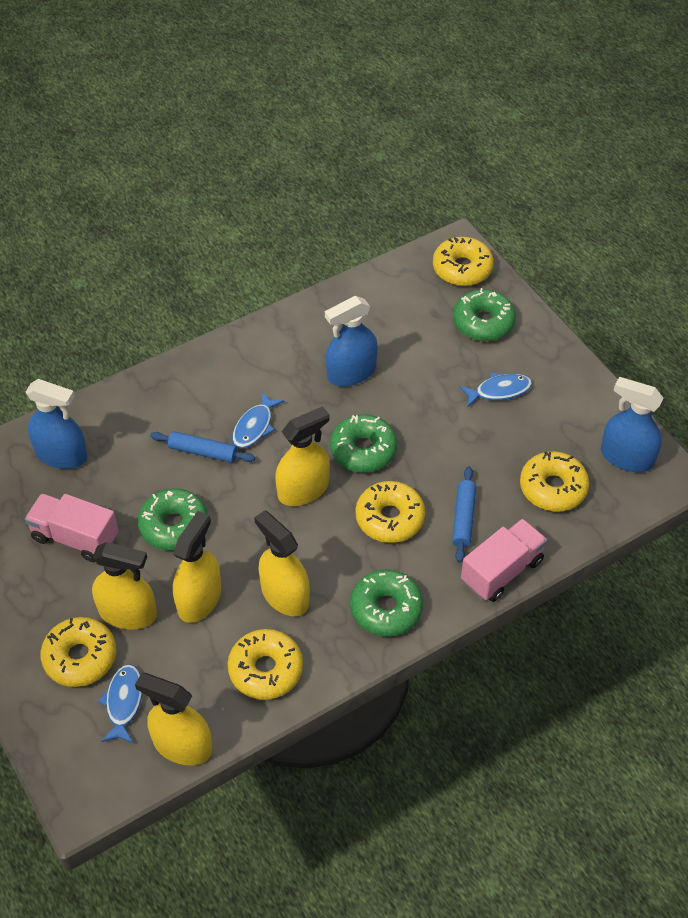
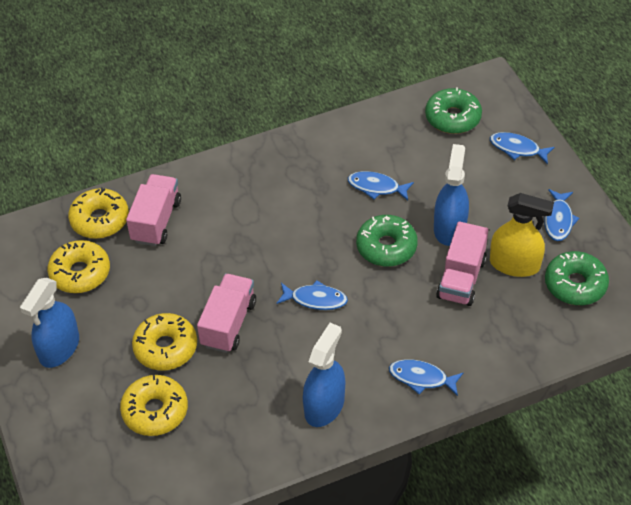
blue fish: 3 -> 5
blue rolling pin: 2 -> 0
green donut: 4 -> 3
pink truck: 2 -> 3
yellow donut: 5 -> 4
yellow spray bottle: 5 -> 1

